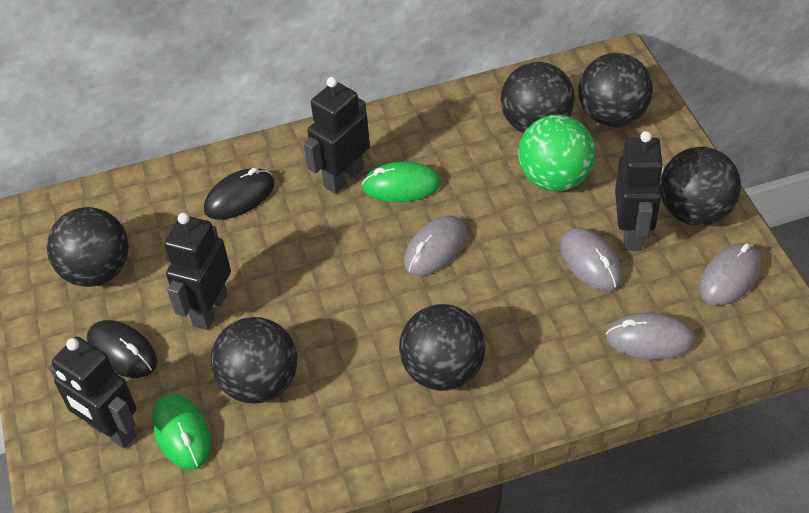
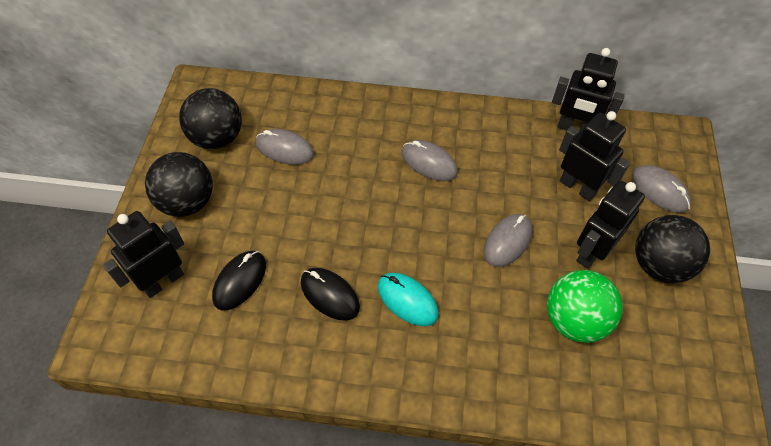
black ball: 6 -> 3
green mouse: 2 -> 0
turquoise mouse: 0 -> 1

